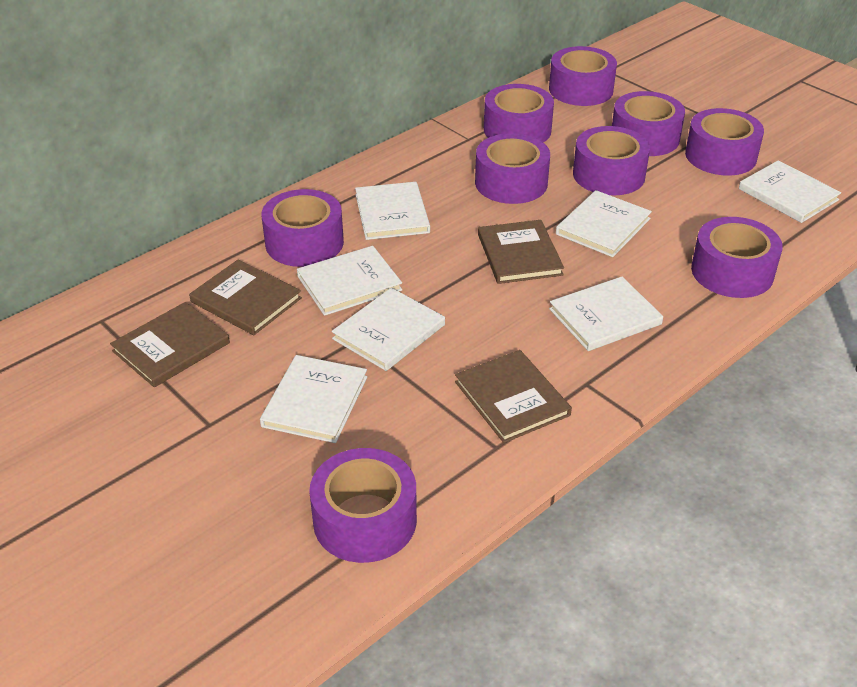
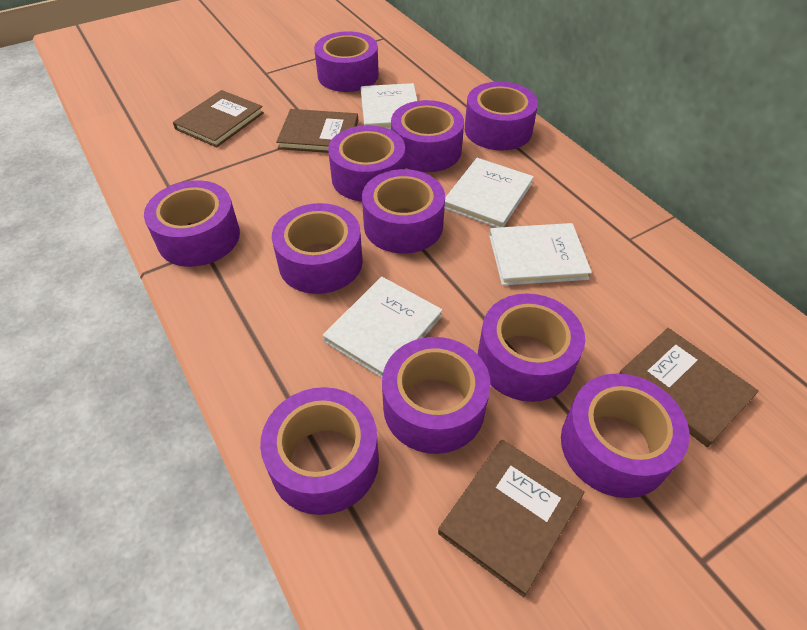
purple tape: 9 -> 11
white book: 7 -> 4

